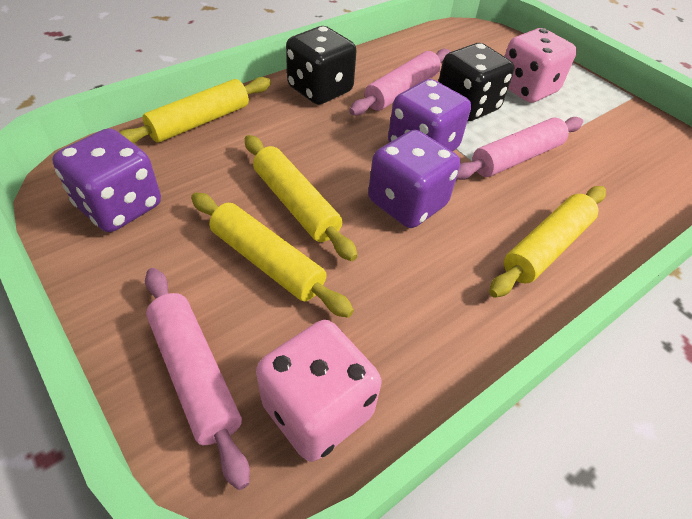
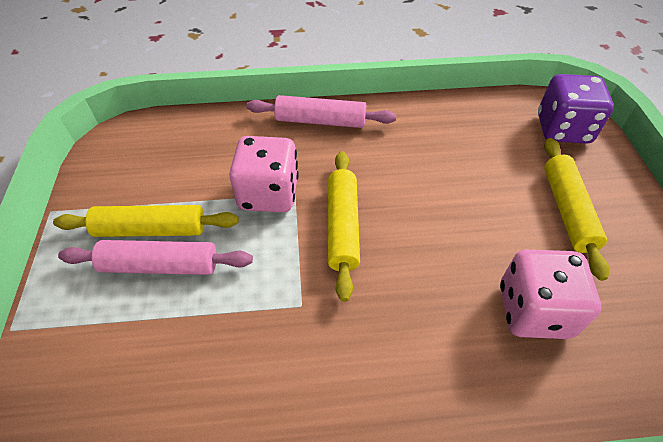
black dice: 2 -> 0
pink rolling pin: 3 -> 2
purple dice: 3 -> 1
yellow rolling pin: 4 -> 3

